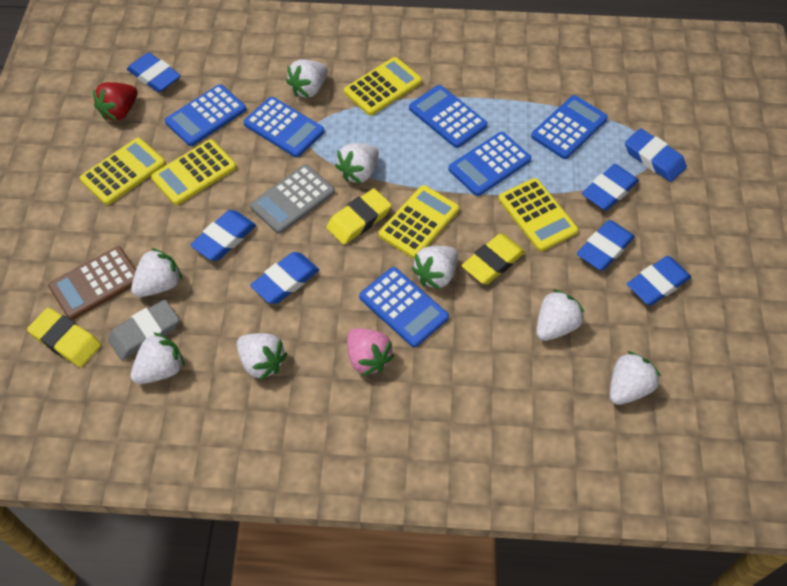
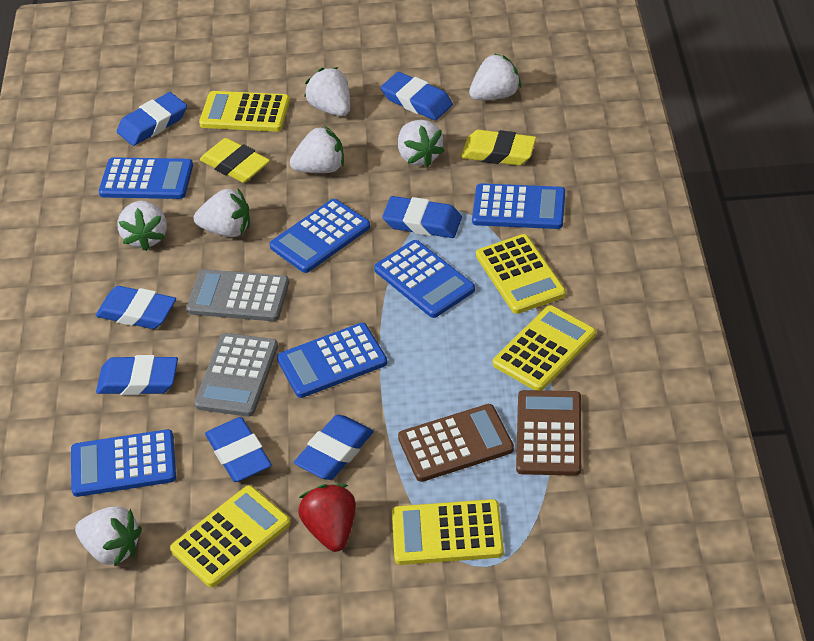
brown calculator: 1 -> 2
grey calculator: 1 -> 2
grey eraser: 1 -> 0
pink strawberry: 1 -> 0
white strawberry: 8 -> 7
yellow eraser: 3 -> 2

